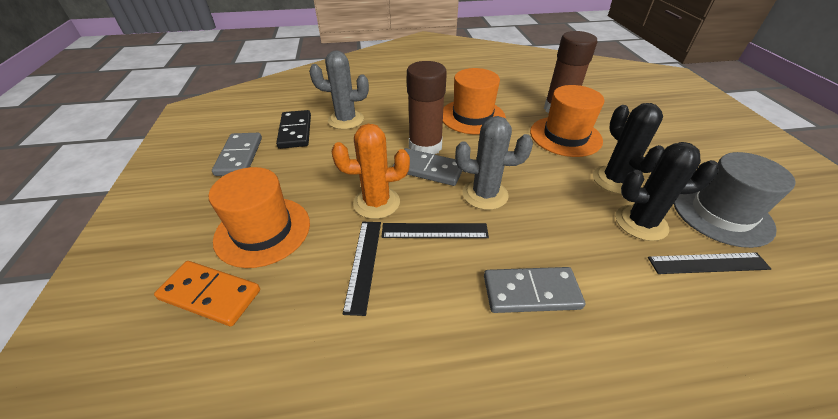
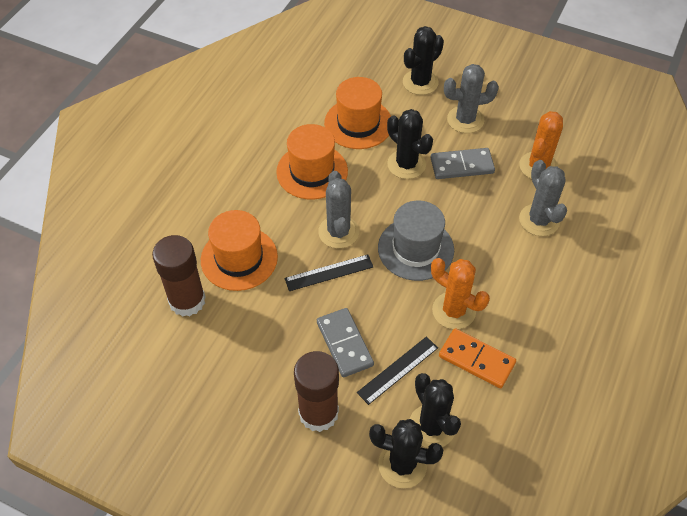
black cactus: 2 -> 4
black domino: 1 -> 0
black ruler: 3 -> 2
grey cactus: 2 -> 3
grey domino: 3 -> 2
orange cactus: 1 -> 2

